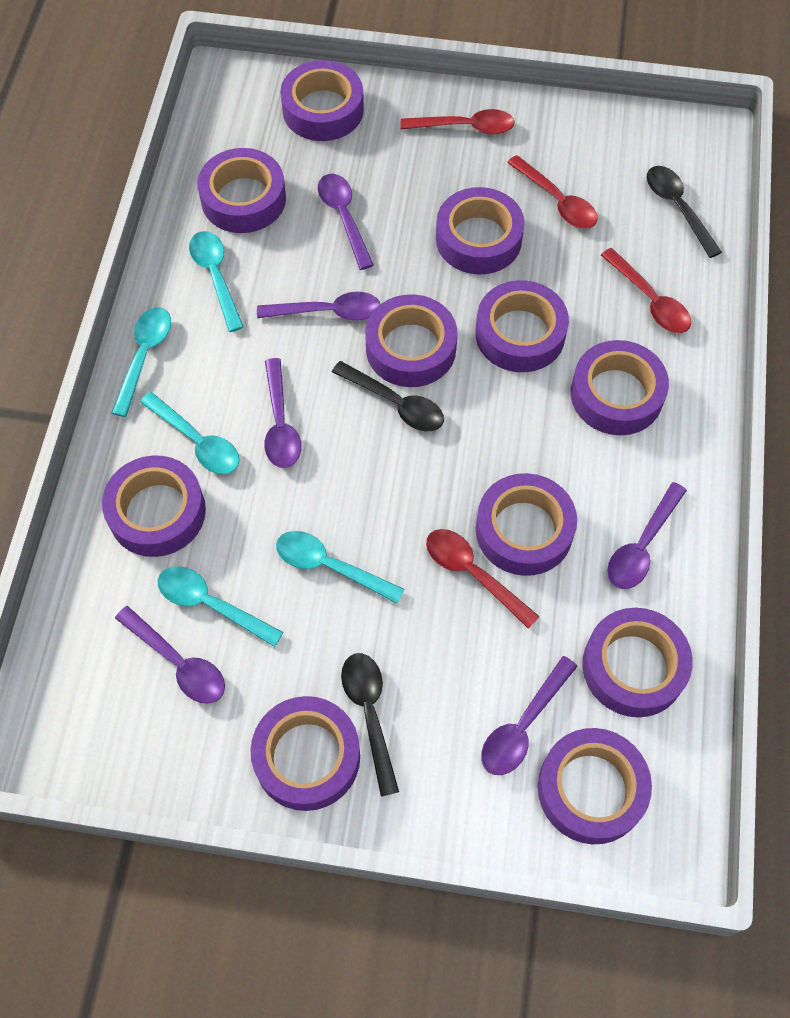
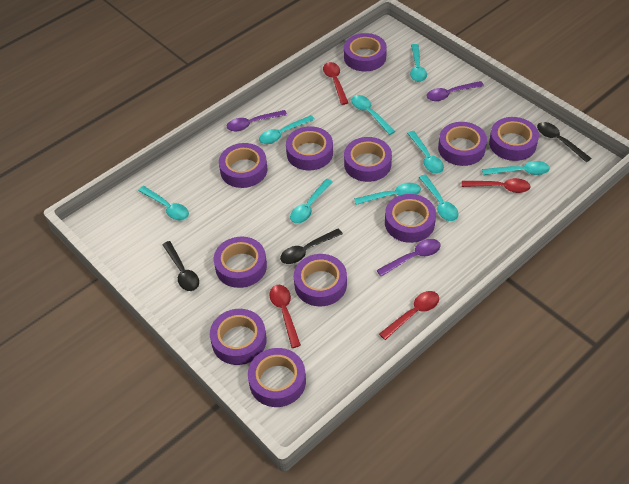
purple spoon: 6 -> 3
turquoise spoon: 5 -> 9

